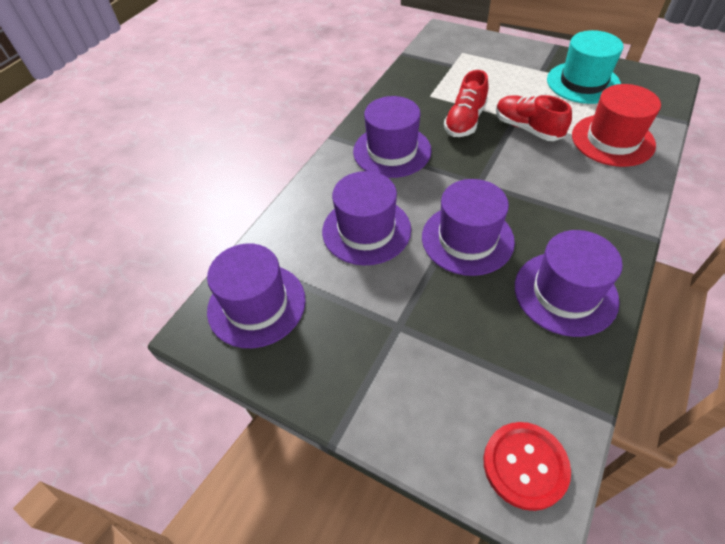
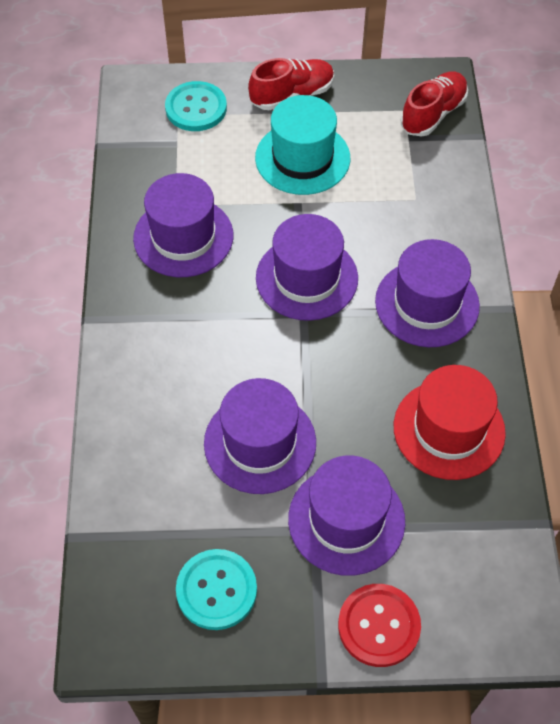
turquoise button: 0 -> 2

